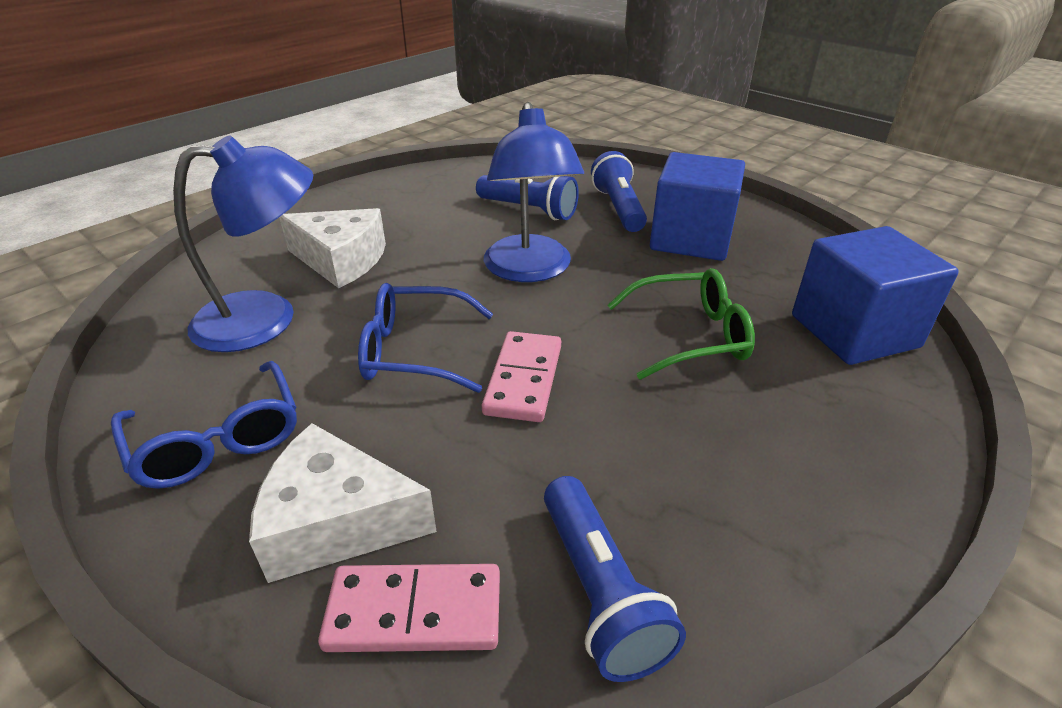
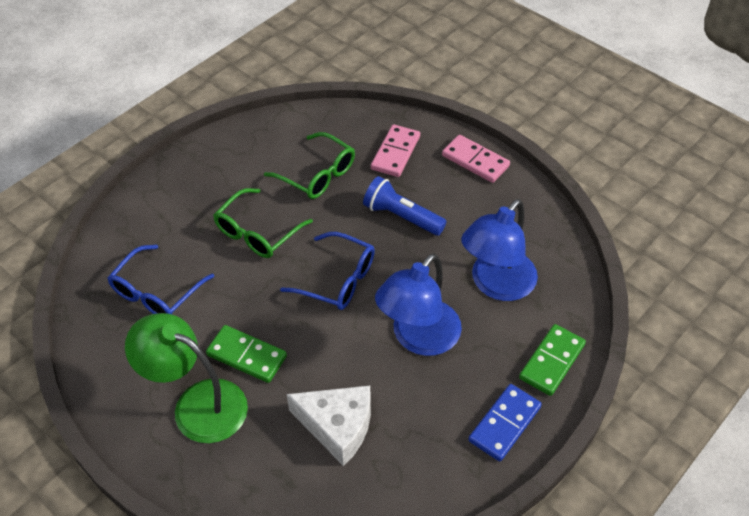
blue cube: 2 -> 0
blue domino: 0 -> 1
blue flashlight: 3 -> 1
green domino: 0 -> 2
green glasses: 1 -> 2
green lamp: 0 -> 1
white cheese: 2 -> 1

